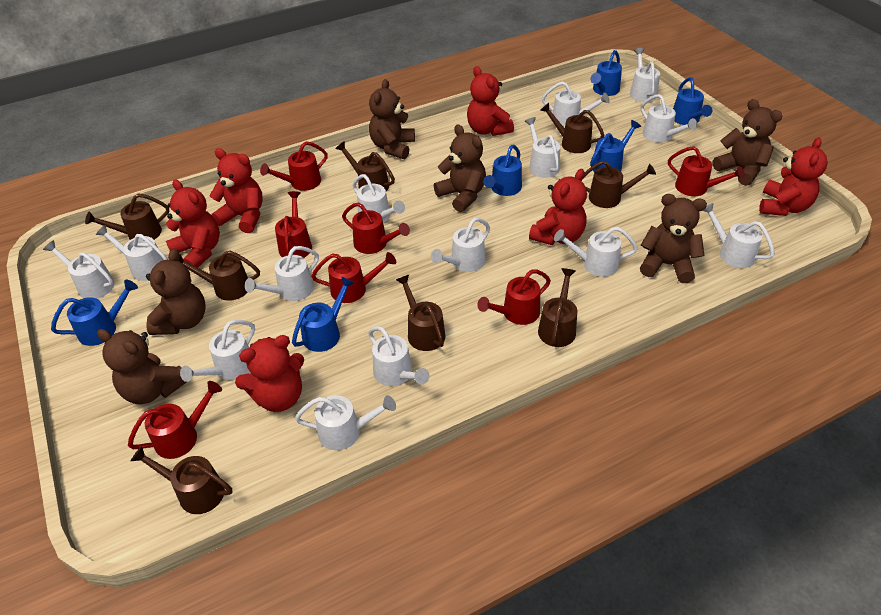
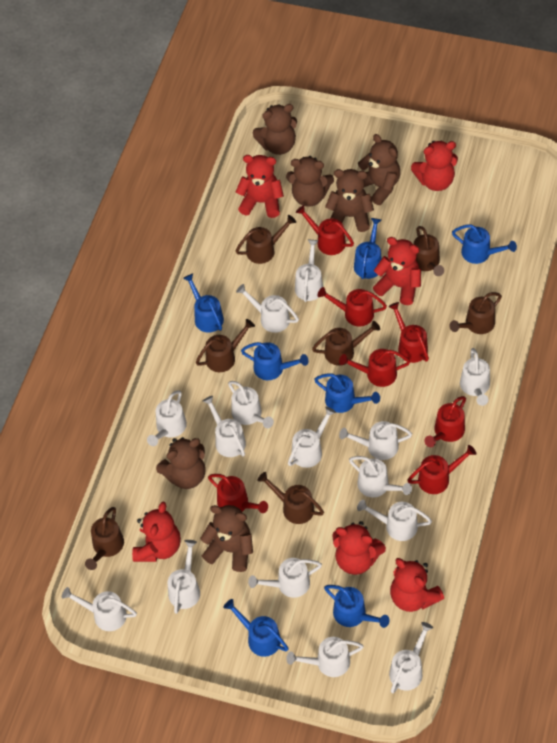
blue watering can: 6 -> 7
brown watering can: 8 -> 7
white watering can: 14 -> 15

